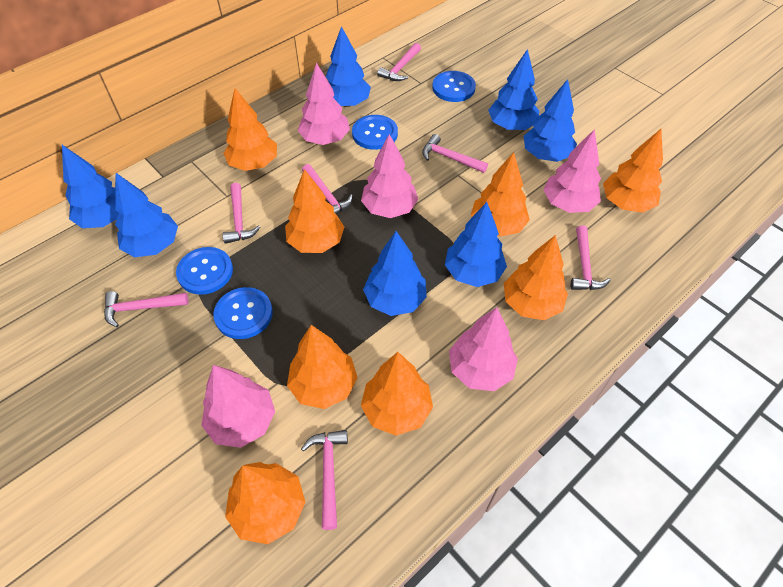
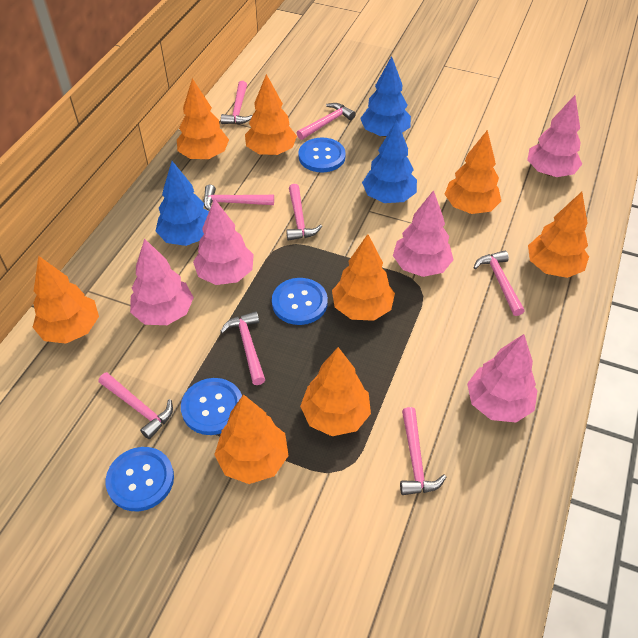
blue tree: 7 -> 3
pink hammer: 7 -> 8

